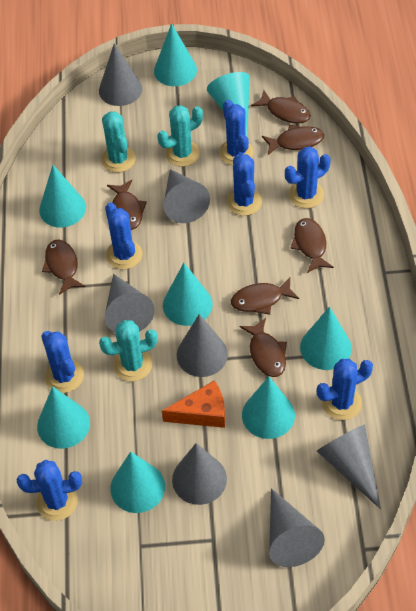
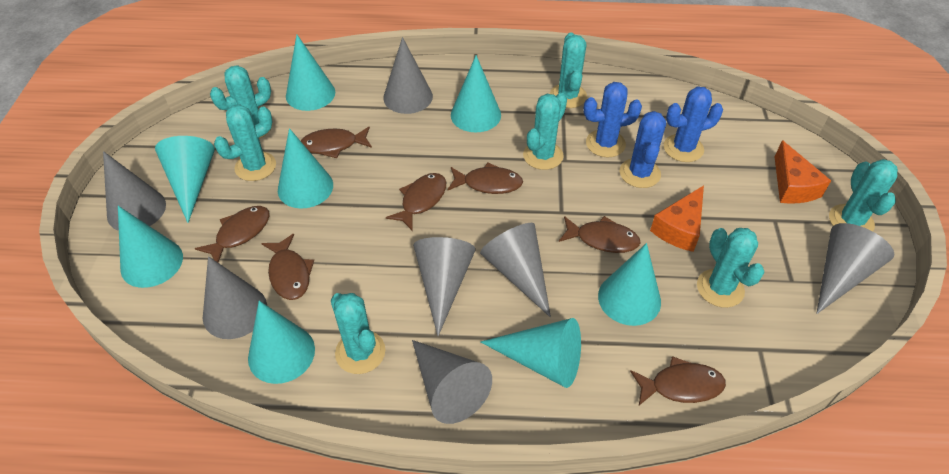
blue cactus: 7 -> 3
orange cheese: 1 -> 2
turquoise cactus: 3 -> 7

